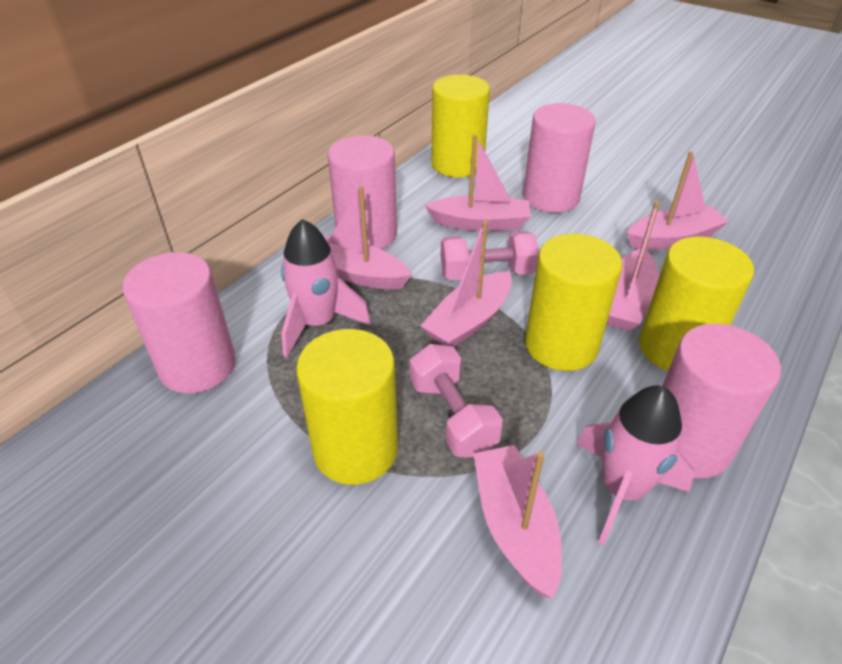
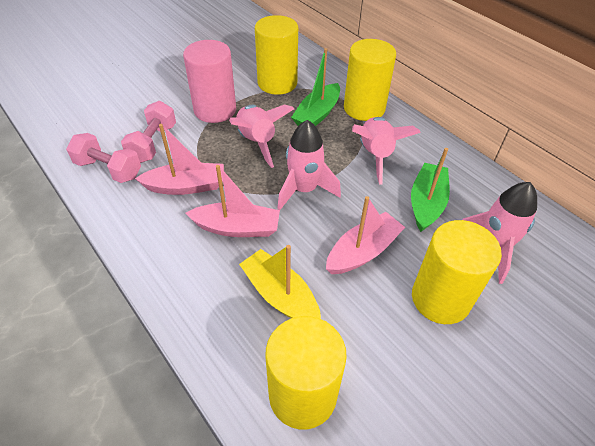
green boat: 0 -> 2
pink boat: 6 -> 3
pink cylinder: 4 -> 1
pink rocket: 2 -> 4
yellow boat: 0 -> 1

